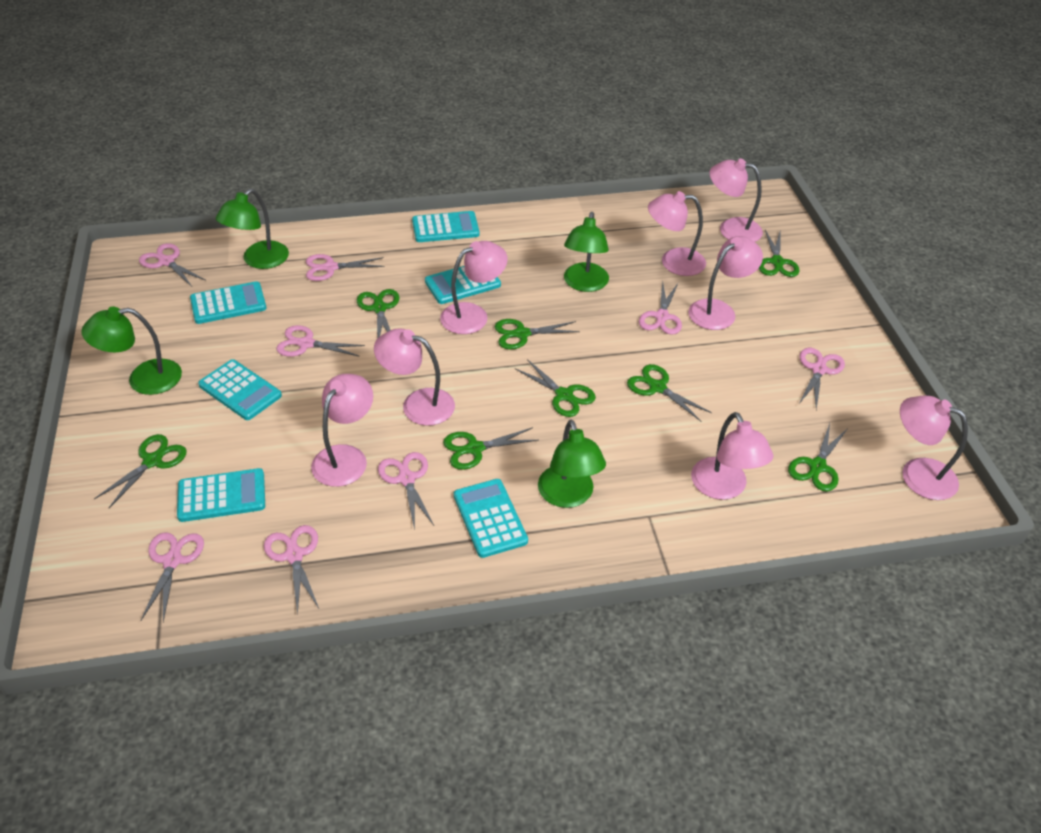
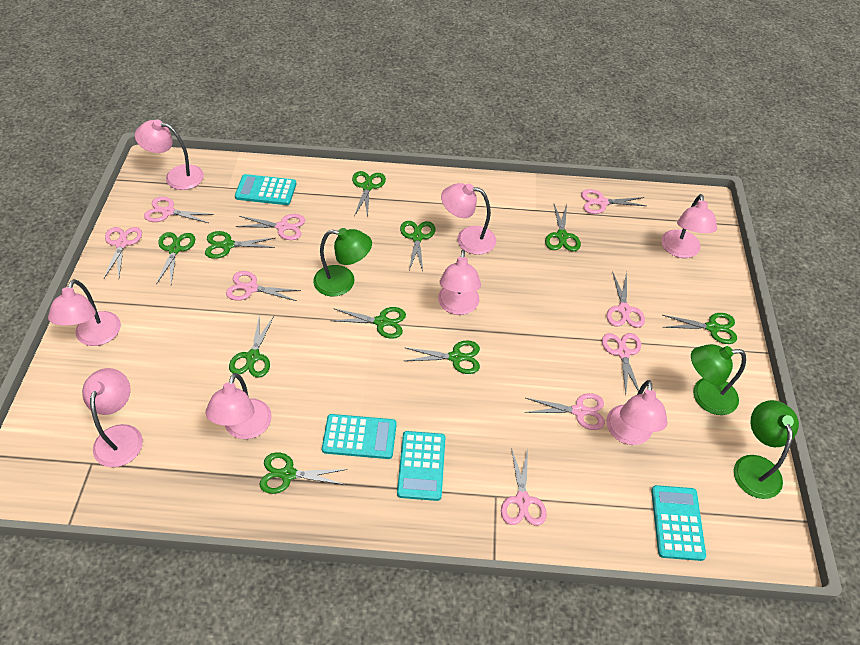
green lamp: 4 -> 3
green scissors: 8 -> 10
pink scissors: 8 -> 9
turquoise calculator: 6 -> 4

